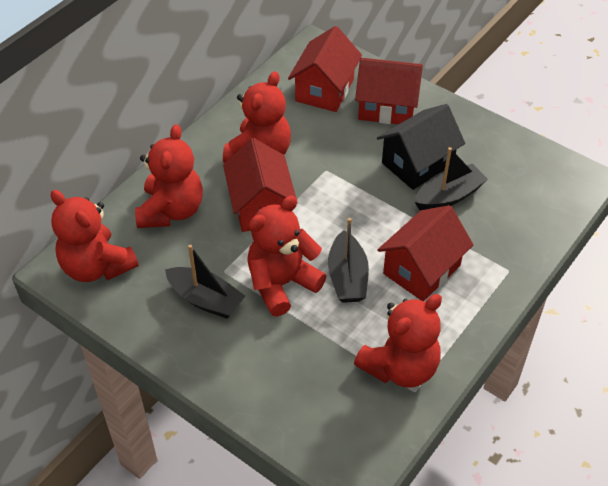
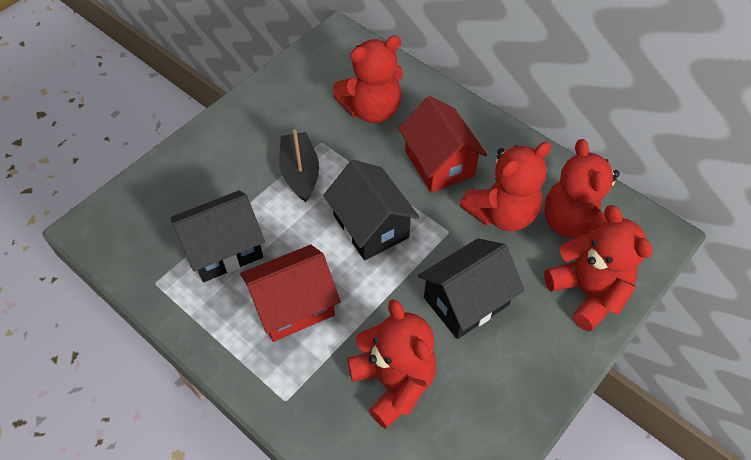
black boat: 3 -> 1
black house: 1 -> 3
red house: 4 -> 2

